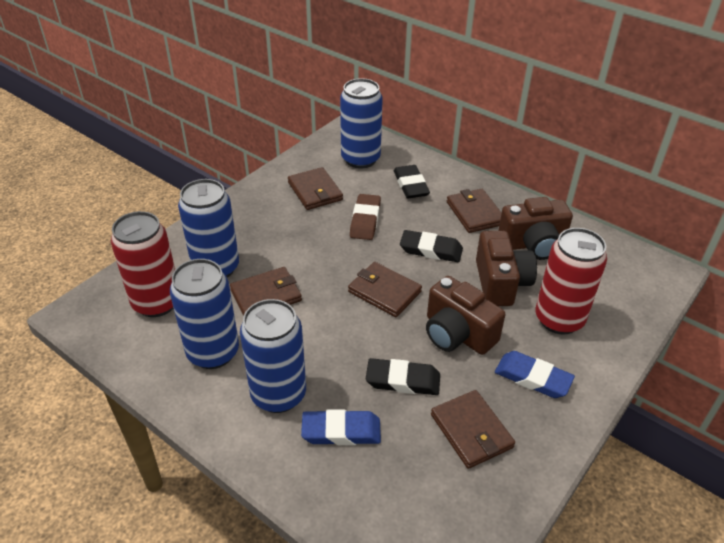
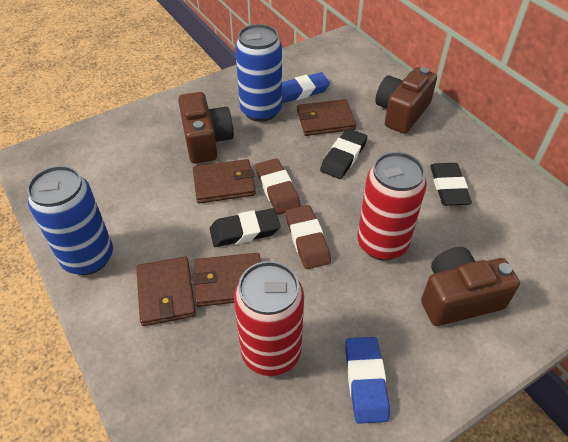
blue can: 4 -> 2
brown eraser: 1 -> 2
brown wallet: 5 -> 4

